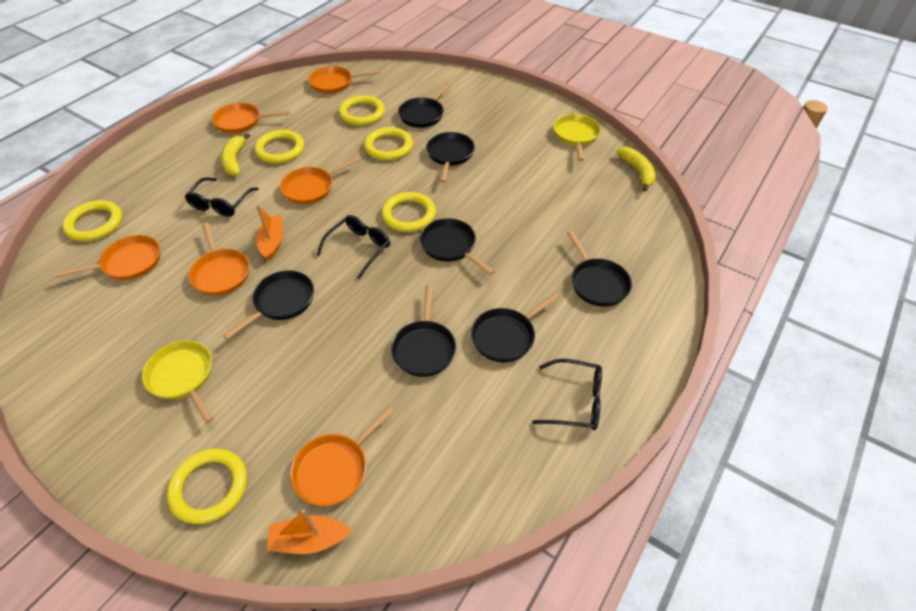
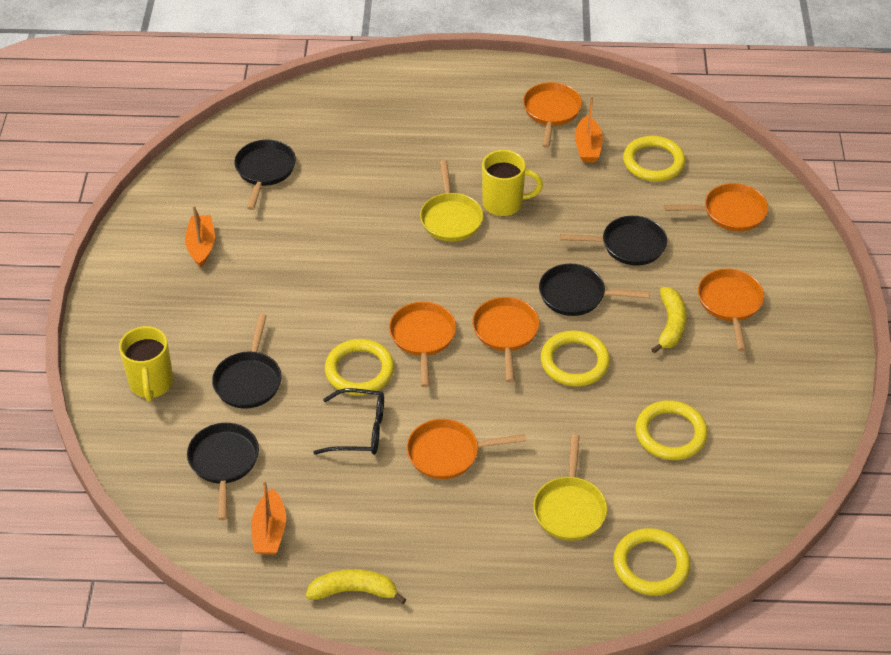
black glasses: 3 -> 1
black pan: 7 -> 5
orange boat: 2 -> 3
yellow mug: 0 -> 2
yellow ring: 6 -> 5

